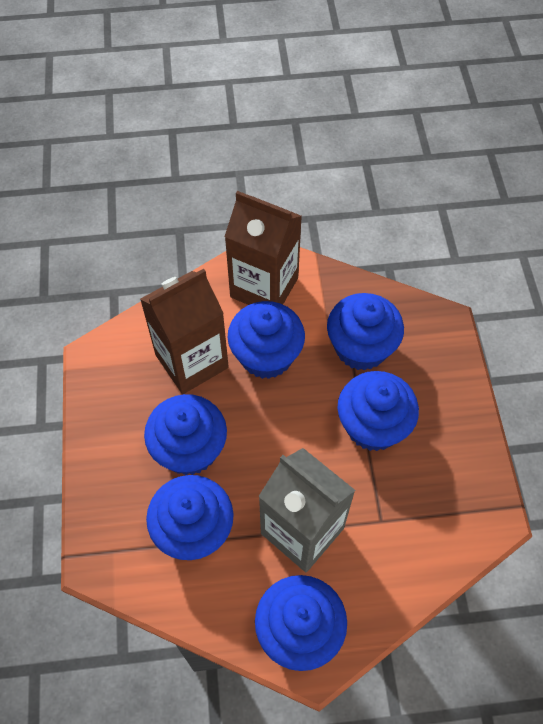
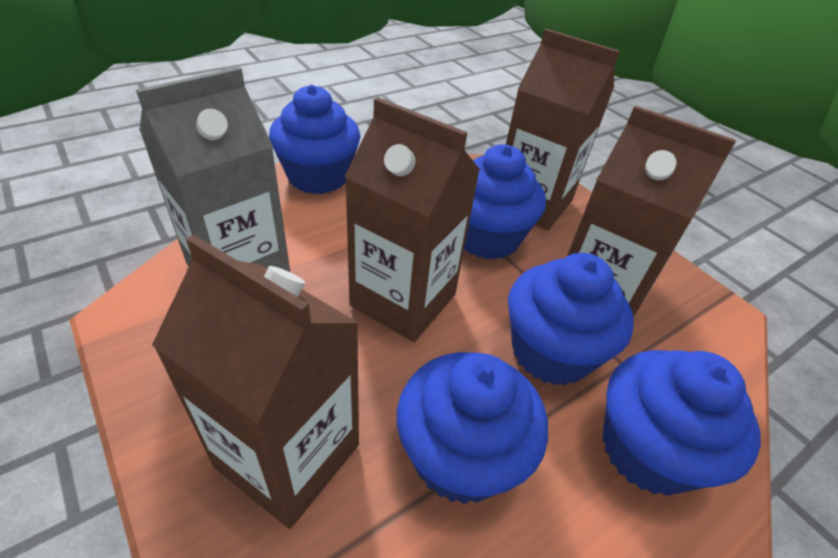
blue cupcake: 6 -> 5
brown carton: 2 -> 4

